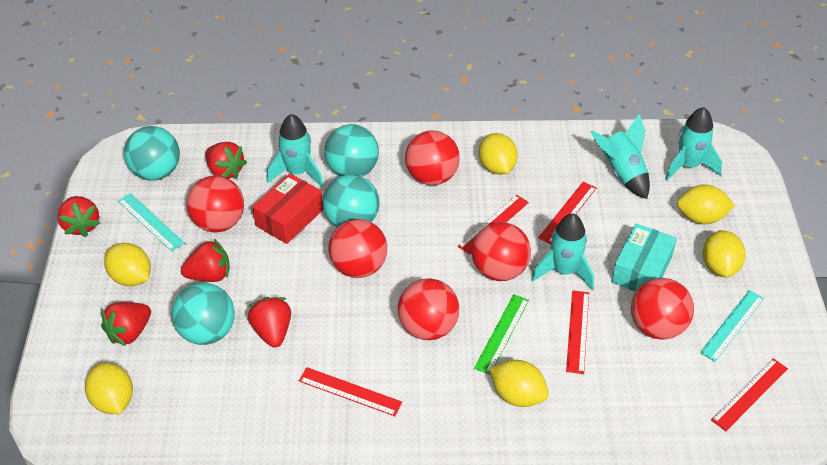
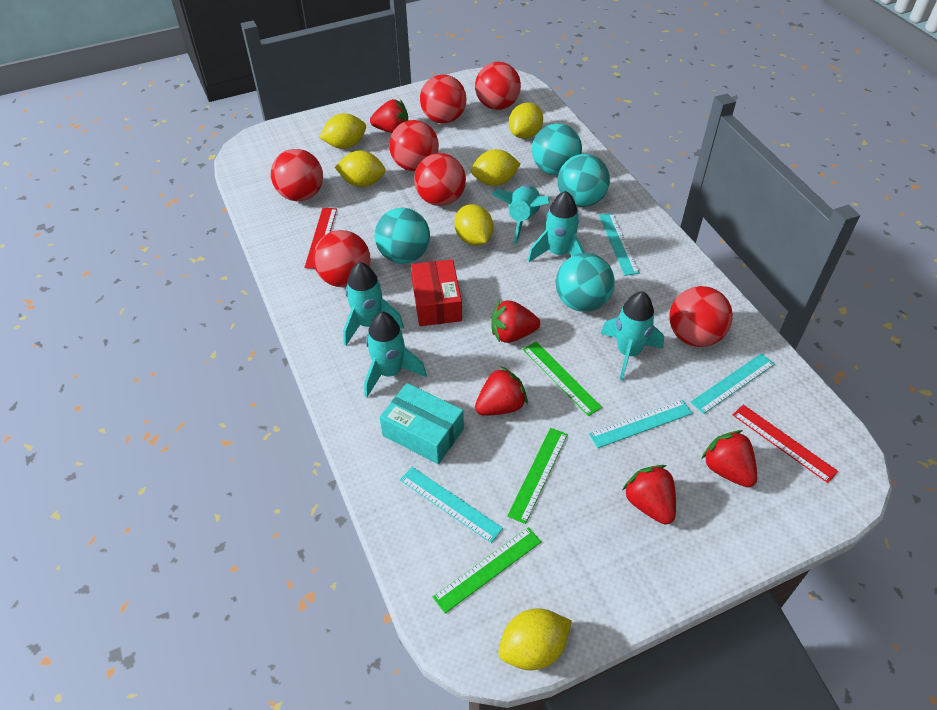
green ruler: 1 -> 3
red ball: 6 -> 7
red ruler: 5 -> 2
turquoise rocket: 4 -> 5
turquoise ruler: 2 -> 4

